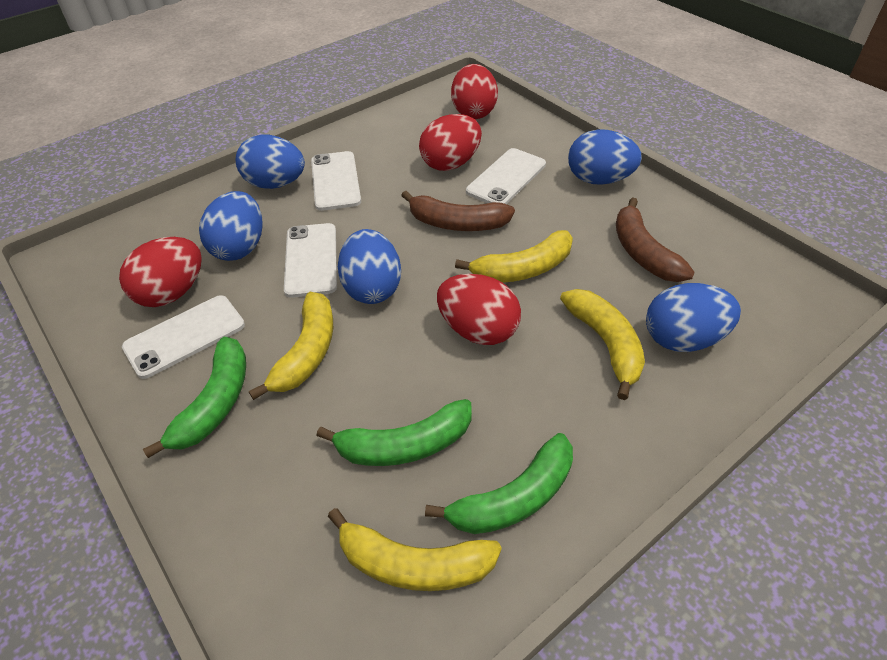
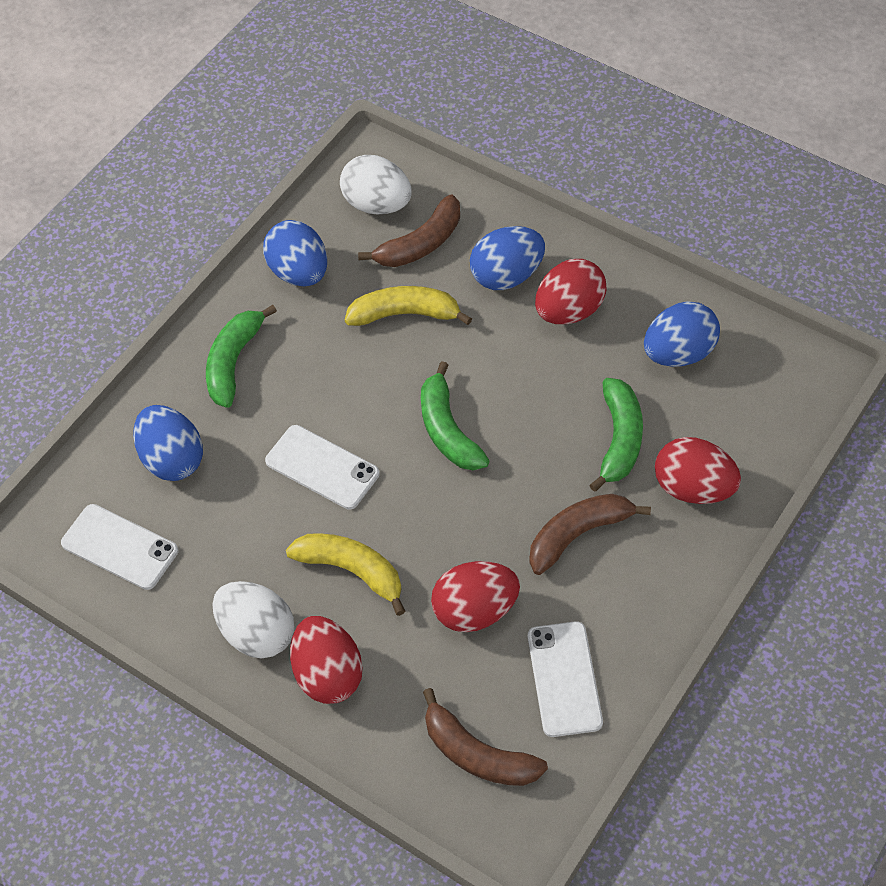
blue egg: 5 -> 4
brown banana: 2 -> 3
white egg: 0 -> 2
white phone: 4 -> 3
yellow banana: 4 -> 2

